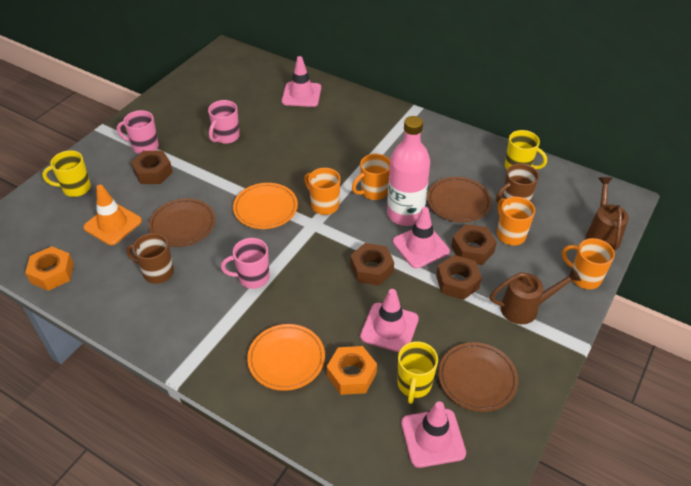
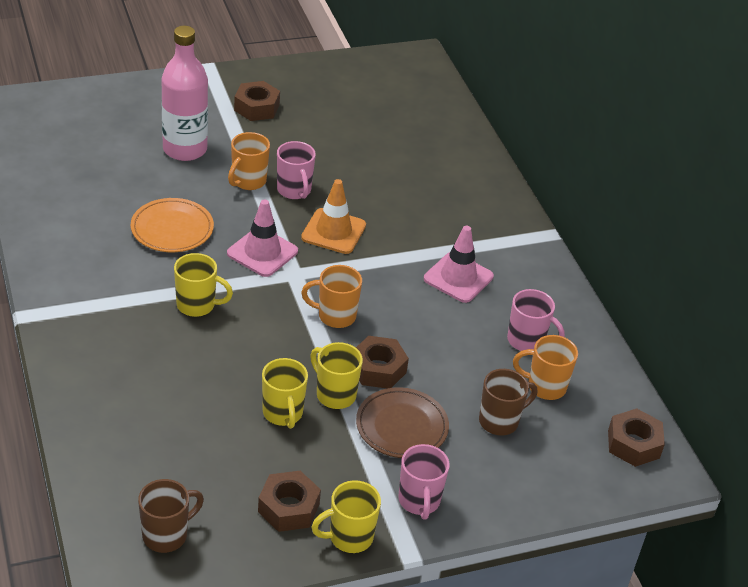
brown plate: 3 -> 1
brown watering can: 2 -> 0
orange mug: 4 -> 3
orange nut: 2 -> 0
orange plate: 2 -> 1
pink traffic cone: 4 -> 2
yellow mug: 3 -> 4

